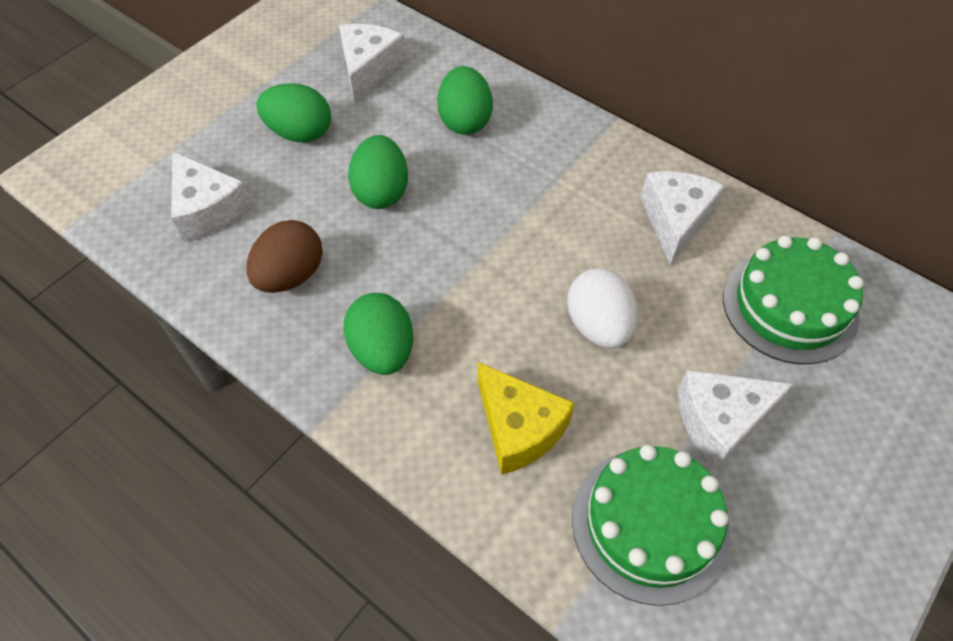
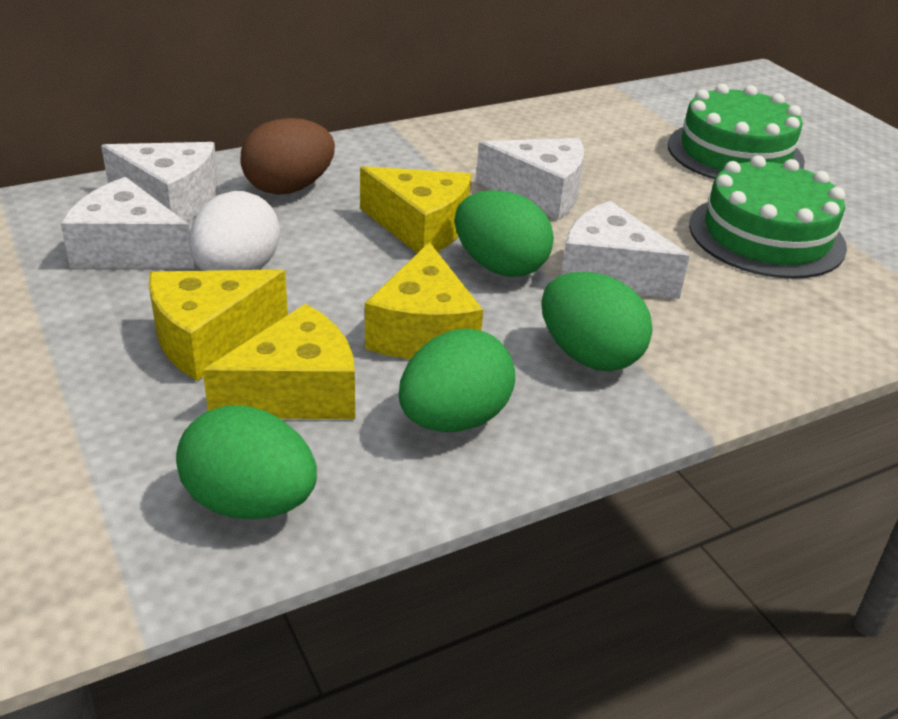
yellow cheese: 1 -> 4

